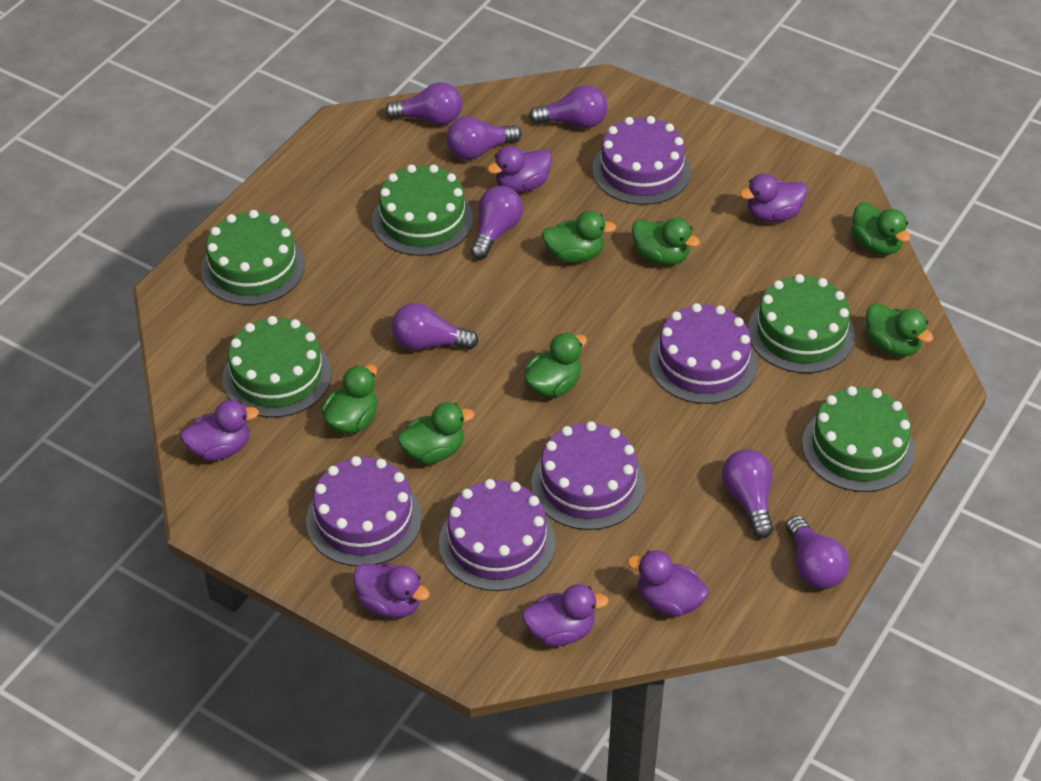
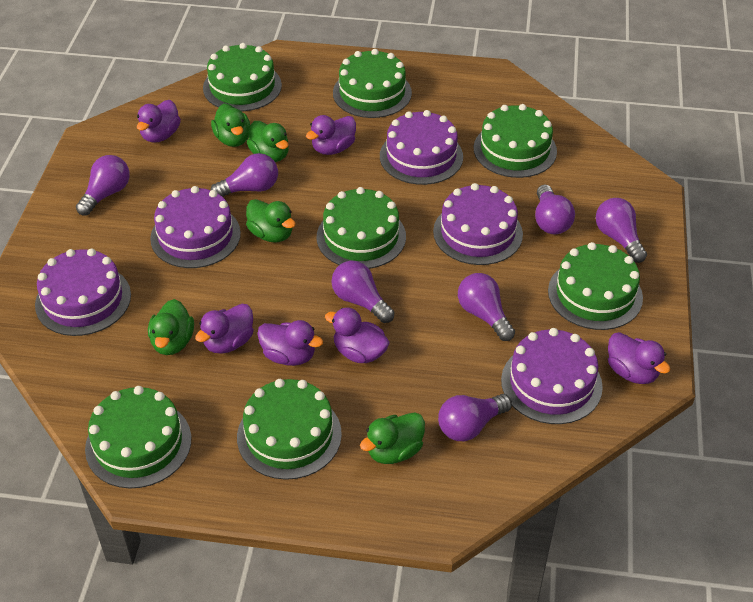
green cake: 5 -> 7
green duck: 7 -> 5

